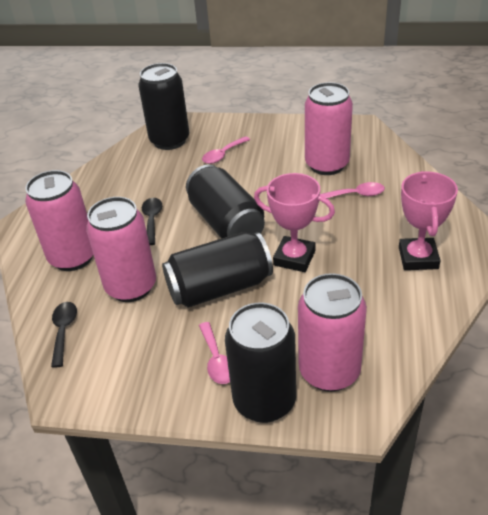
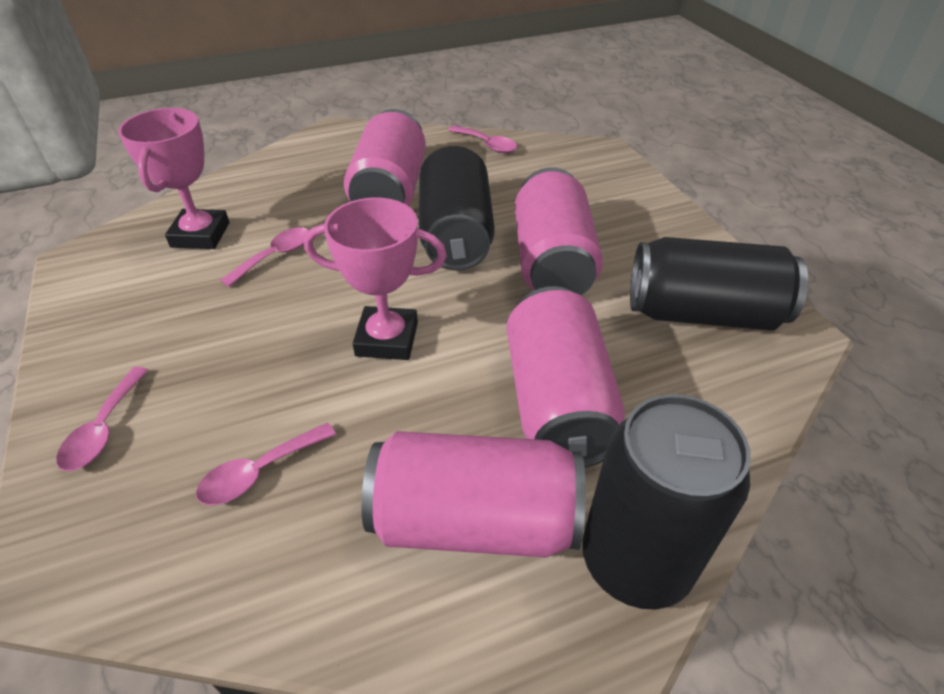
black can: 4 -> 3
black spoon: 2 -> 0
pink spoon: 3 -> 4

